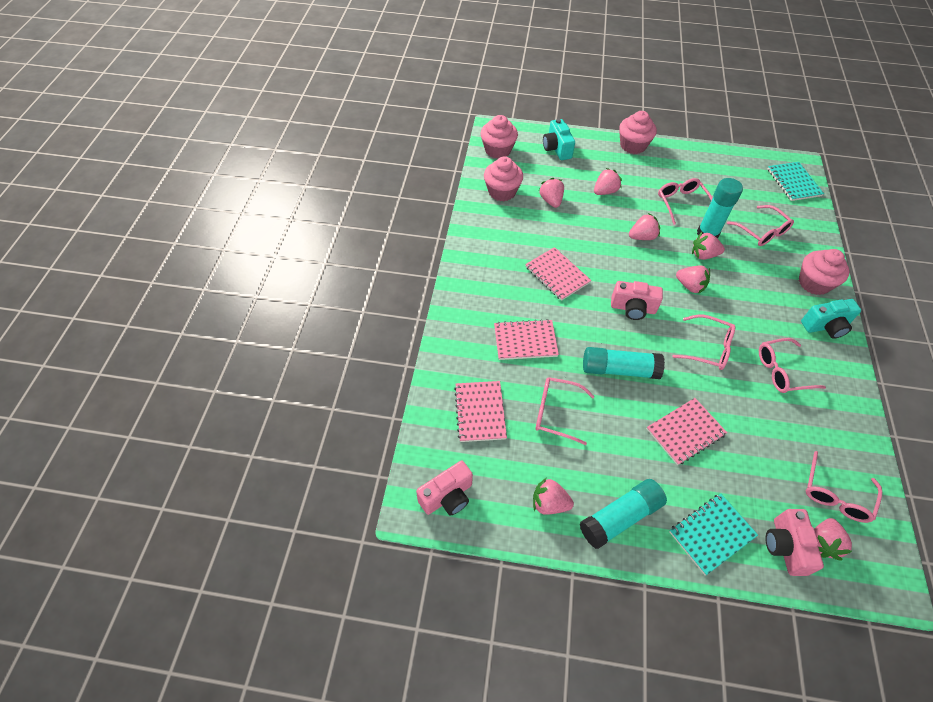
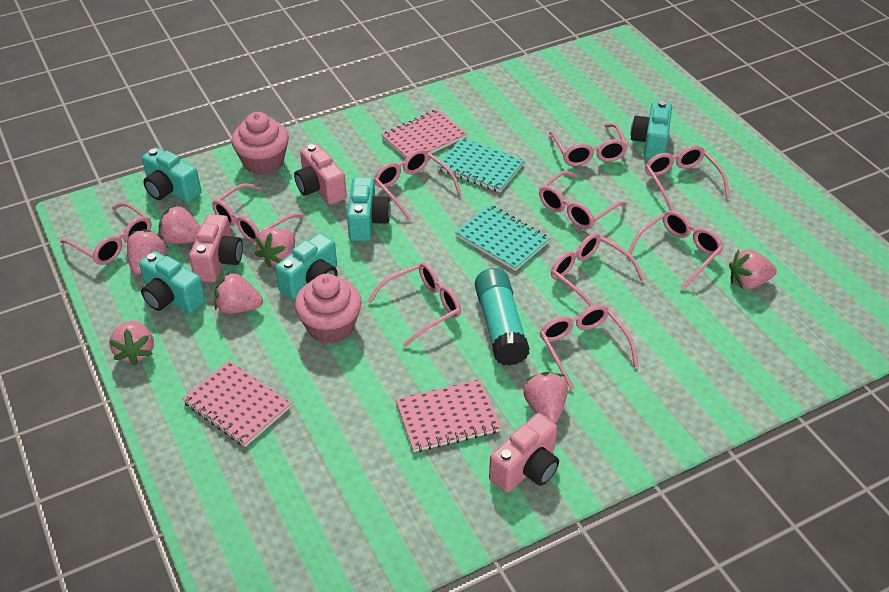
pink cupcake: 4 -> 2
pink glasses: 6 -> 10
pink notebook: 4 -> 3
turquoise camera: 2 -> 5
turquoise glue stick: 3 -> 1

